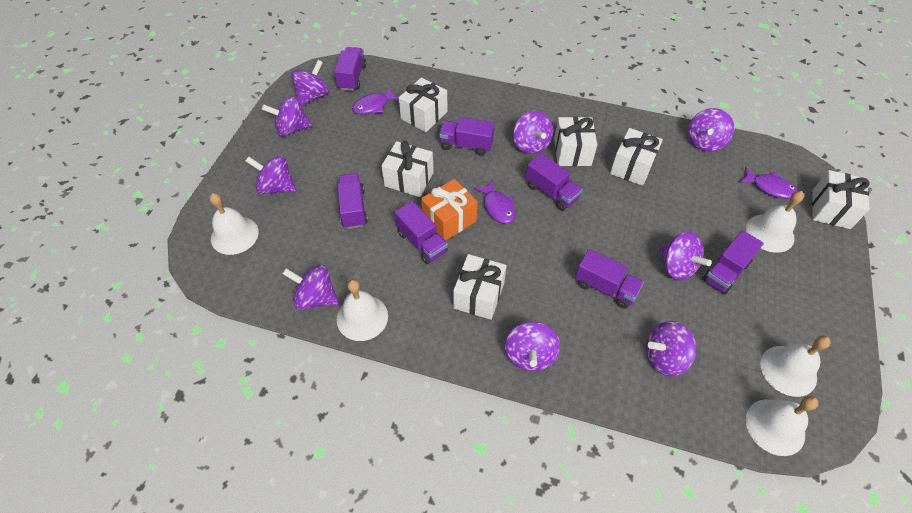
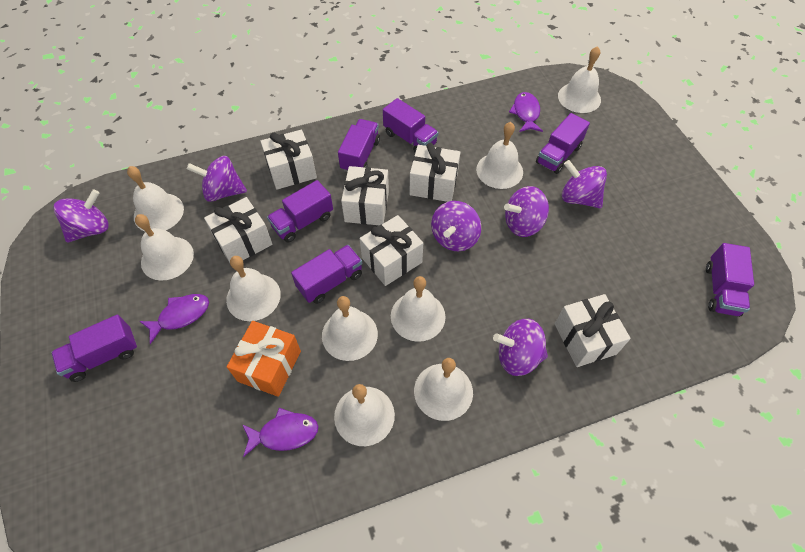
purple spinning top: 9 -> 6
white bell: 5 -> 9

